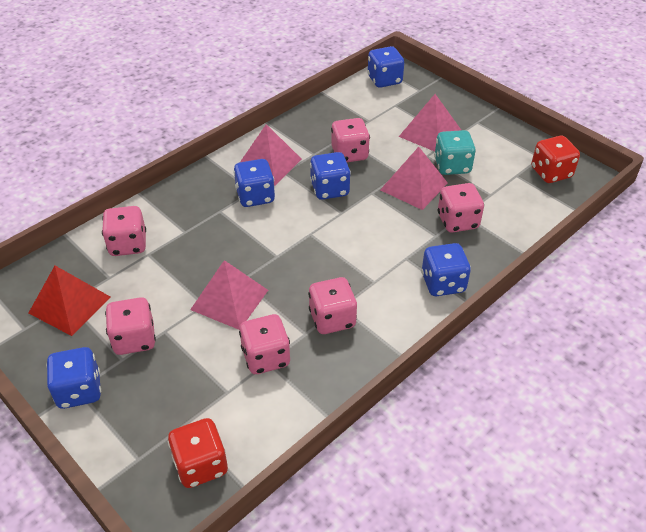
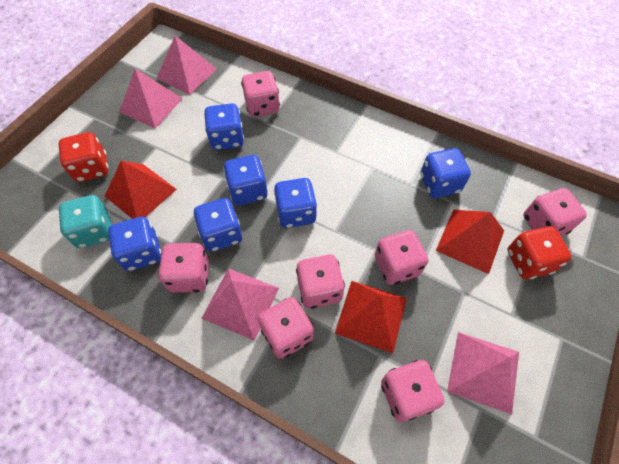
blue dice: 5 -> 6
pink dice: 6 -> 7
red pyramid: 1 -> 3

